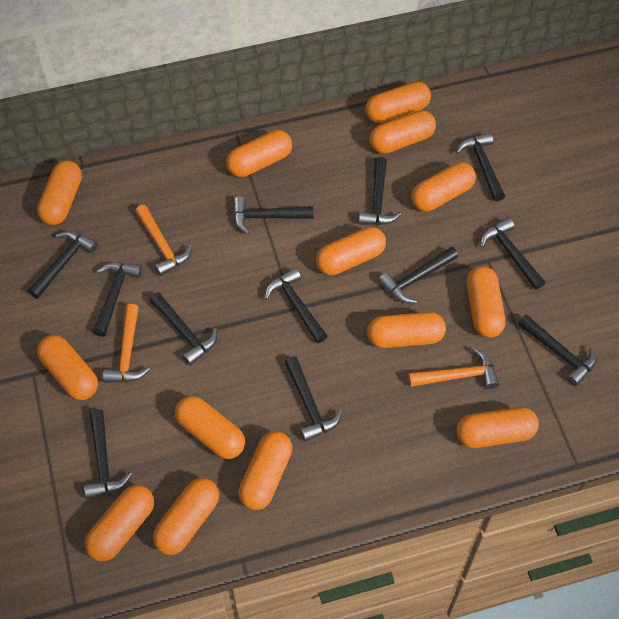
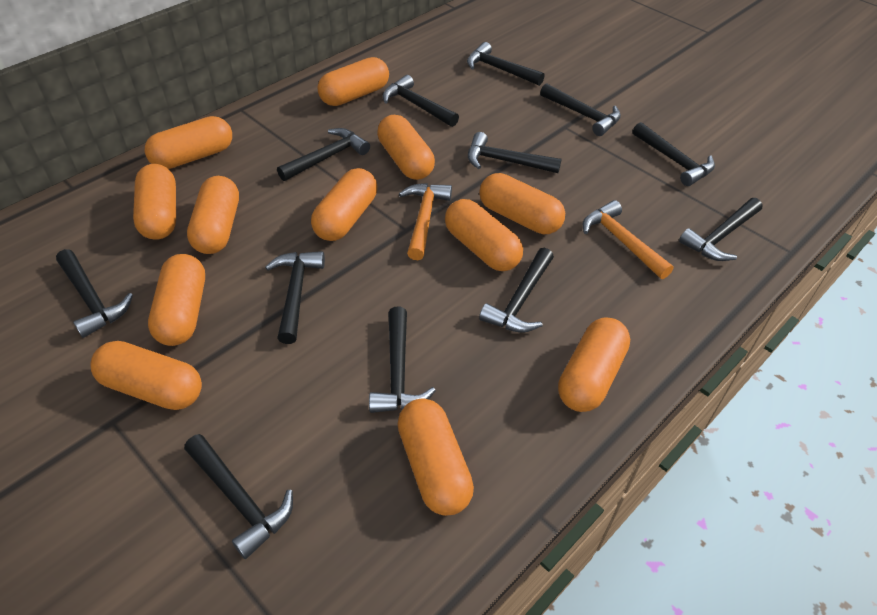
orange capsule: 14 -> 12
orange hammer: 3 -> 2

